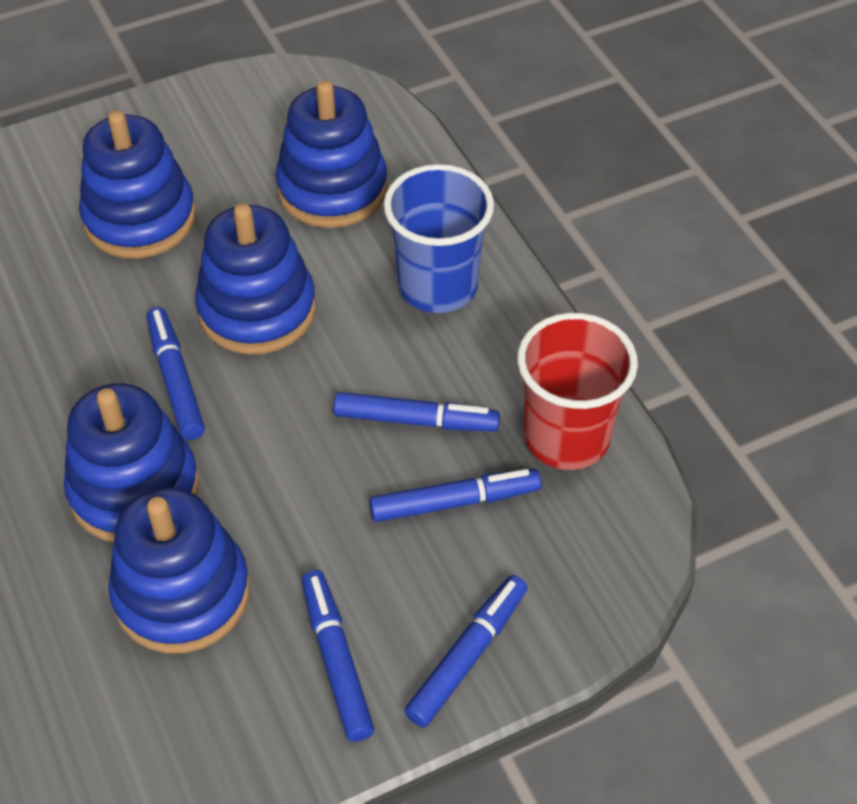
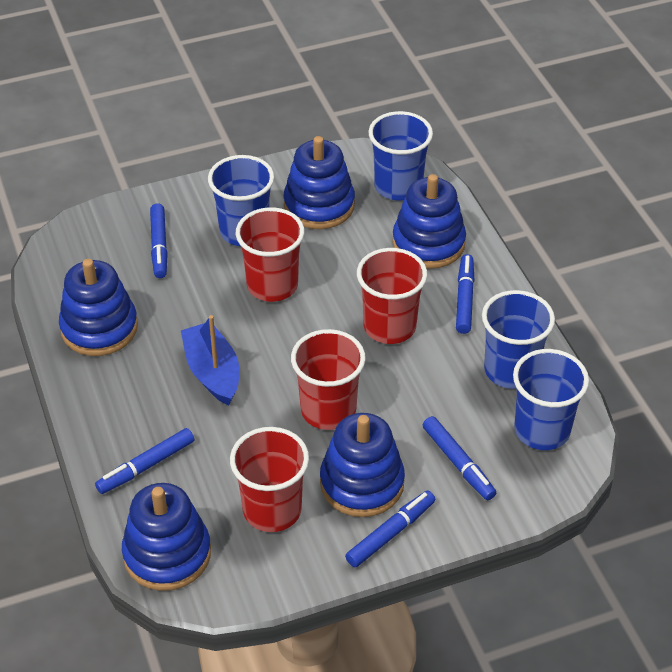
blue boat: 0 -> 1
blue cup: 1 -> 4
red cup: 1 -> 4

